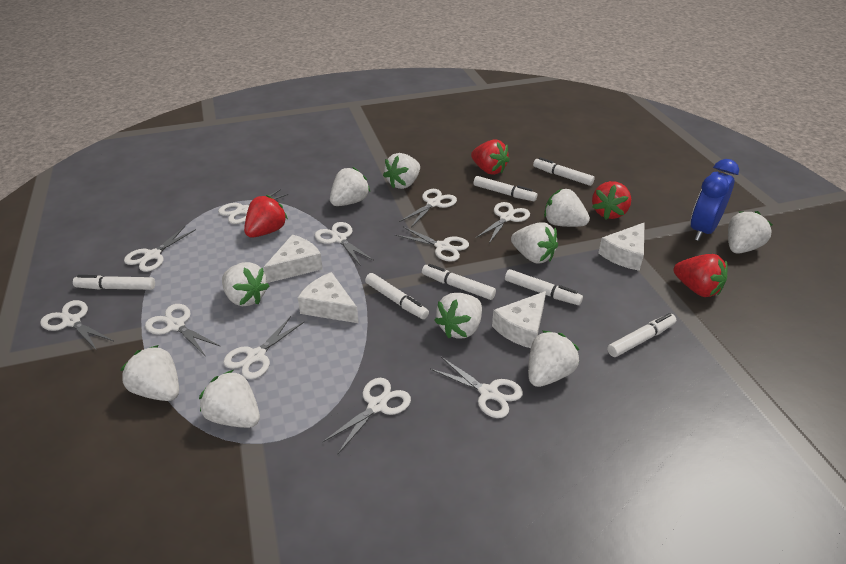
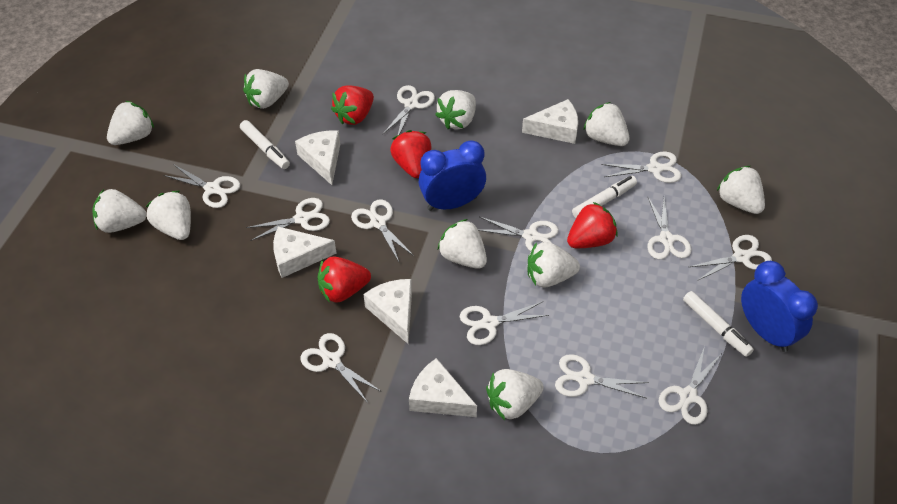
blue clock: 1 -> 2
white cheese: 4 -> 5
white marker: 7 -> 3
white scissors: 11 -> 12

